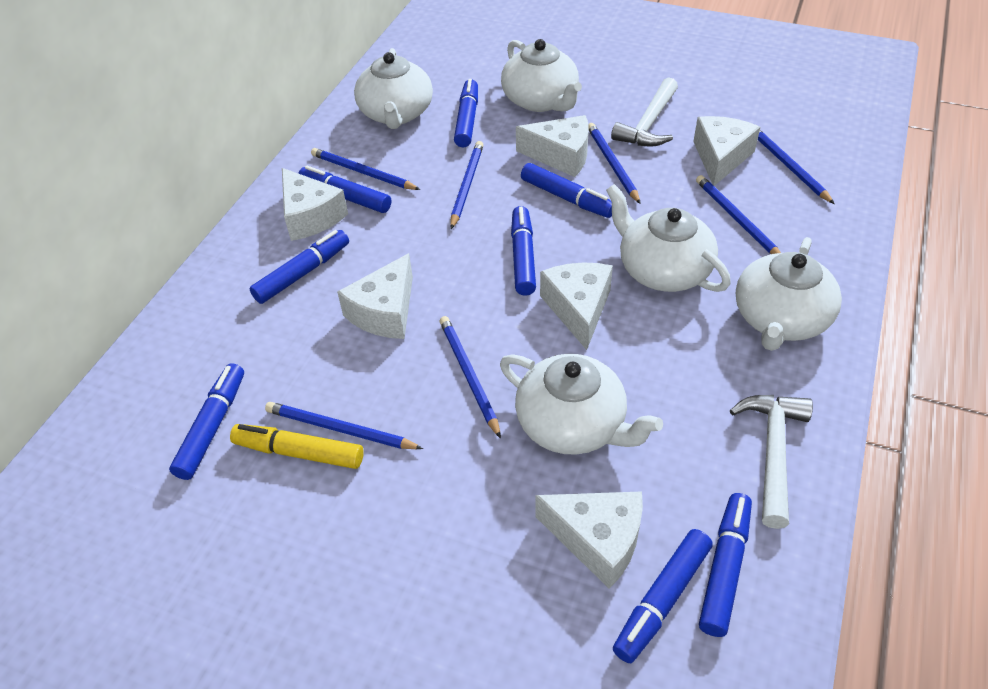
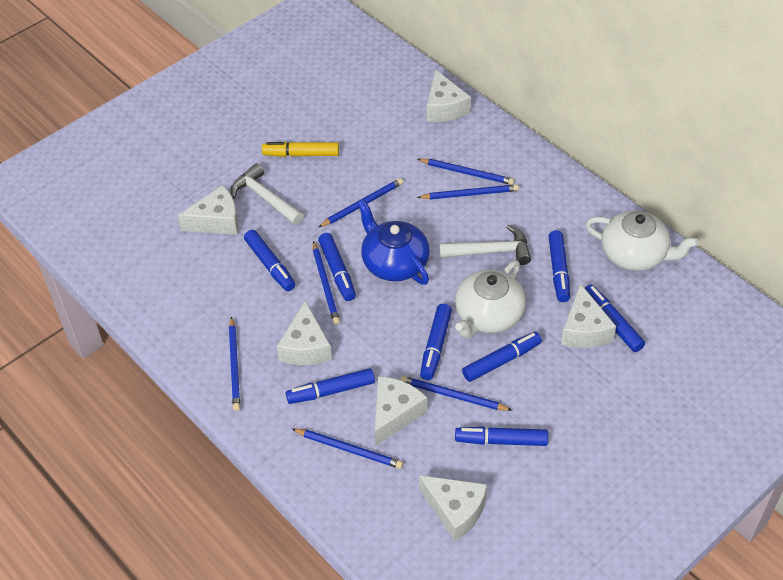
blue teapot: 0 -> 1
white teapot: 5 -> 2

